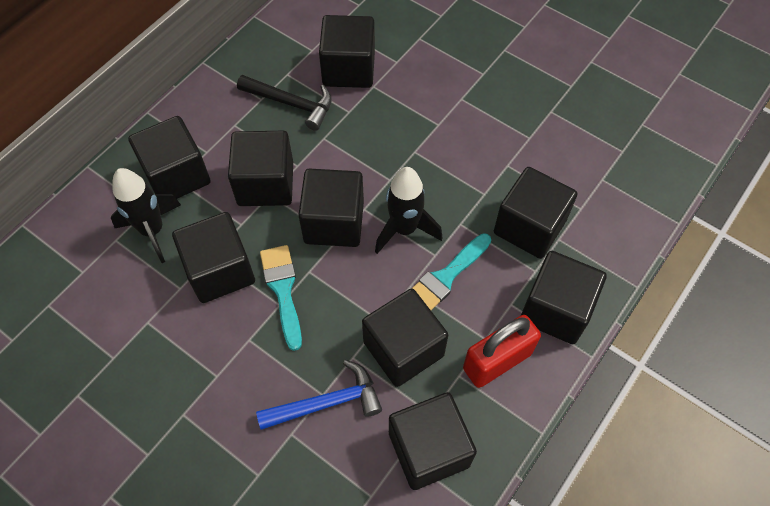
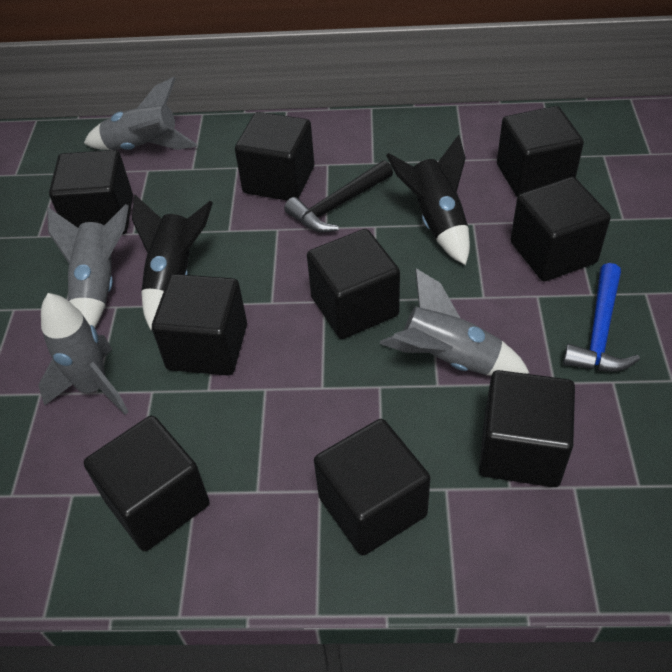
grey rocket: 0 -> 4
red padlock: 1 -> 0
turquoise brush: 2 -> 0

